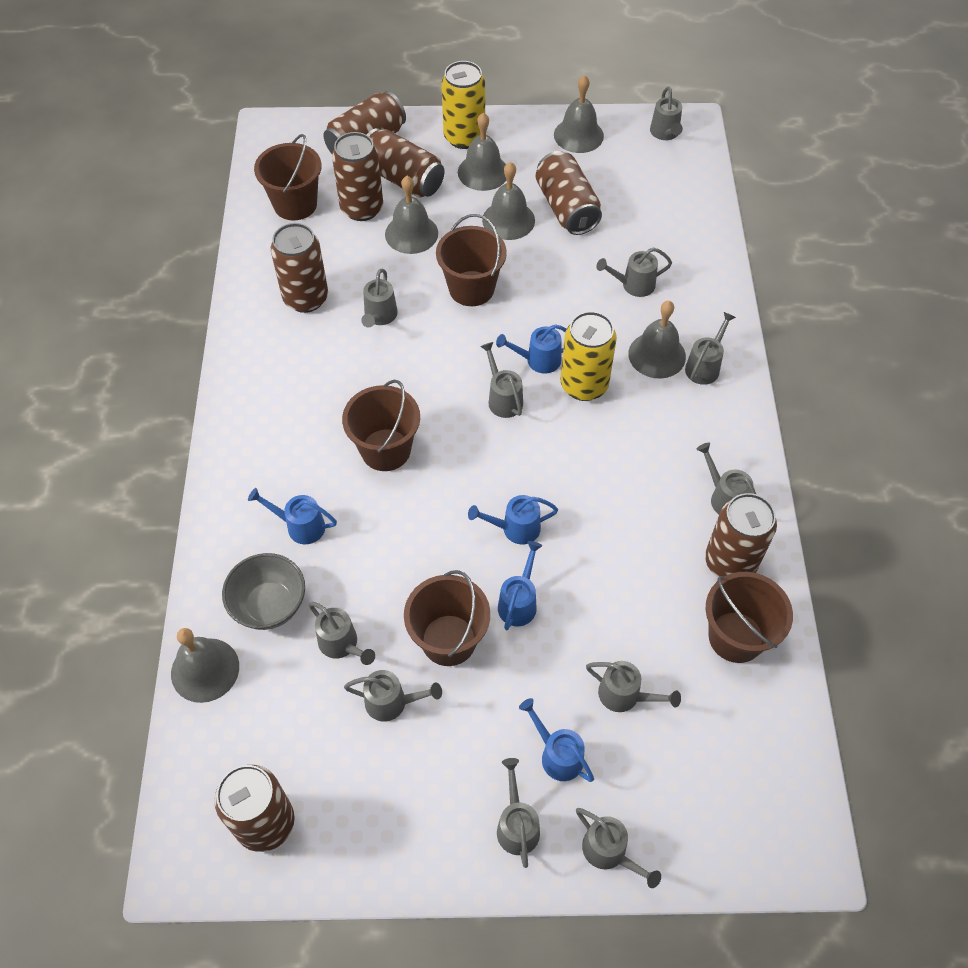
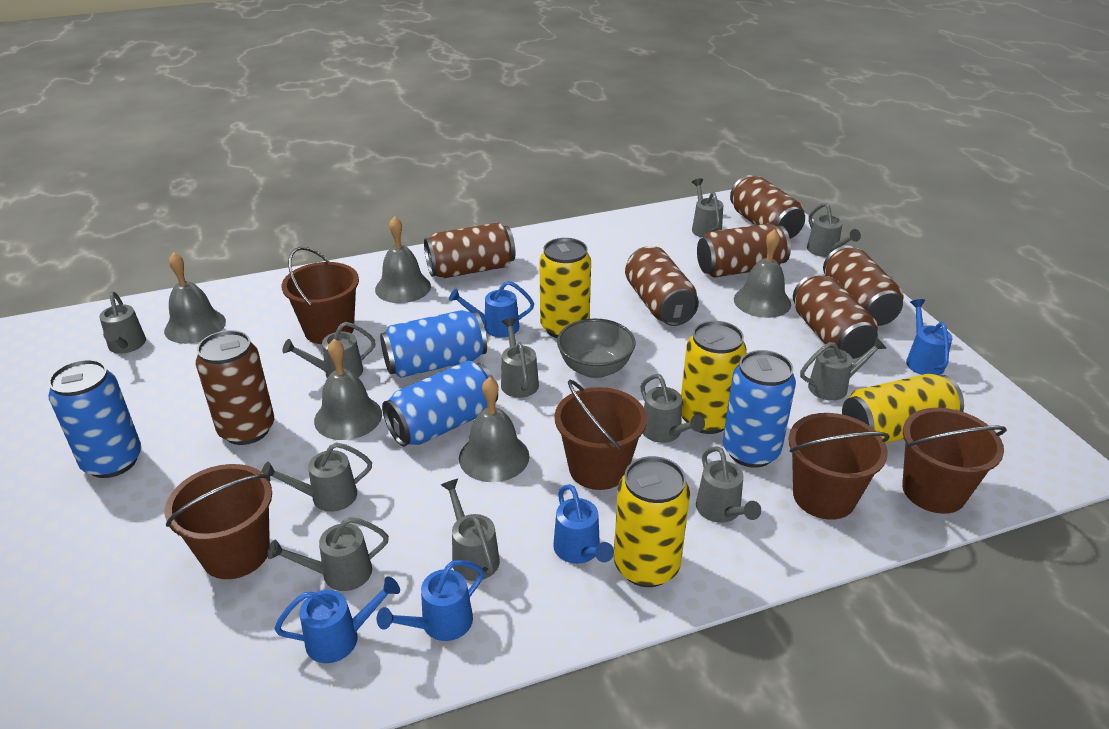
blue can: 0 -> 4
grey bell: 6 -> 5
yellow can: 2 -> 4

